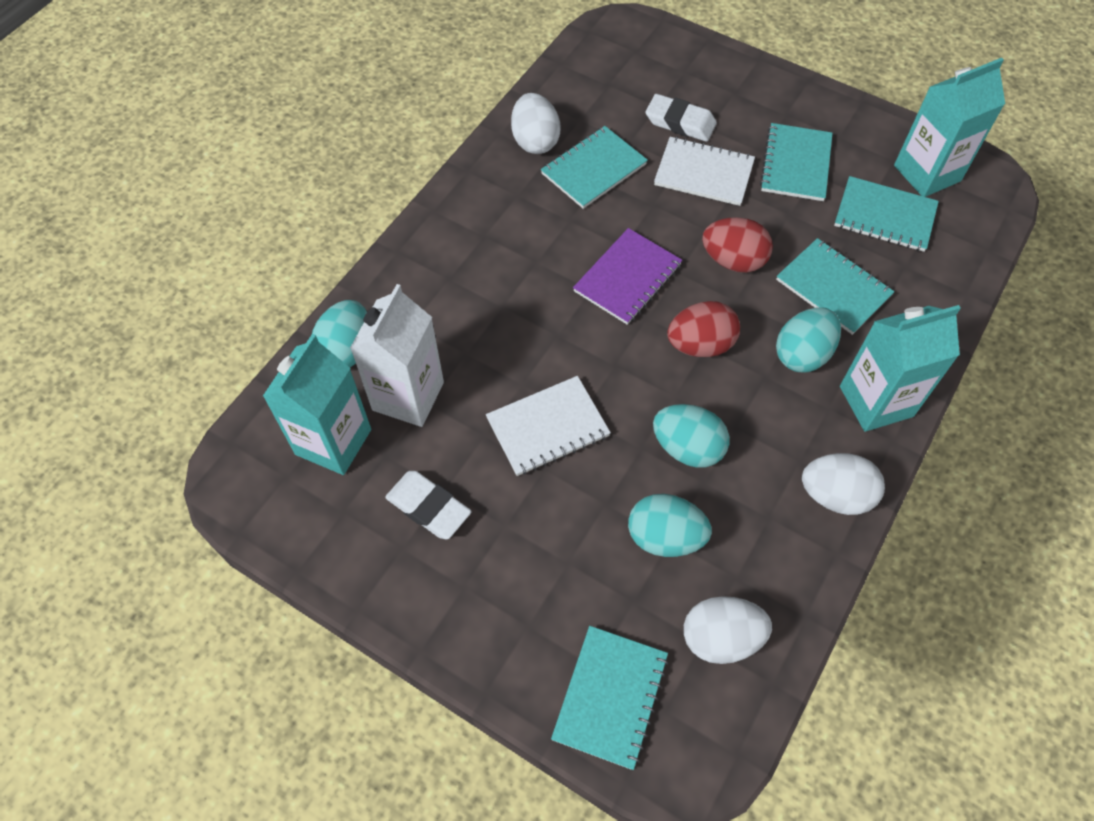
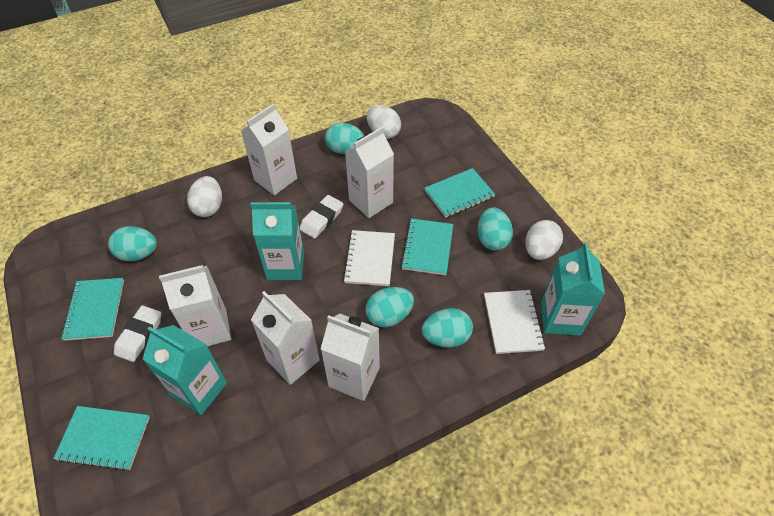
purple notebook: 1 -> 0
red egg: 2 -> 0
turquoise egg: 4 -> 5
turquoise notebook: 5 -> 4
white carton: 1 -> 5

